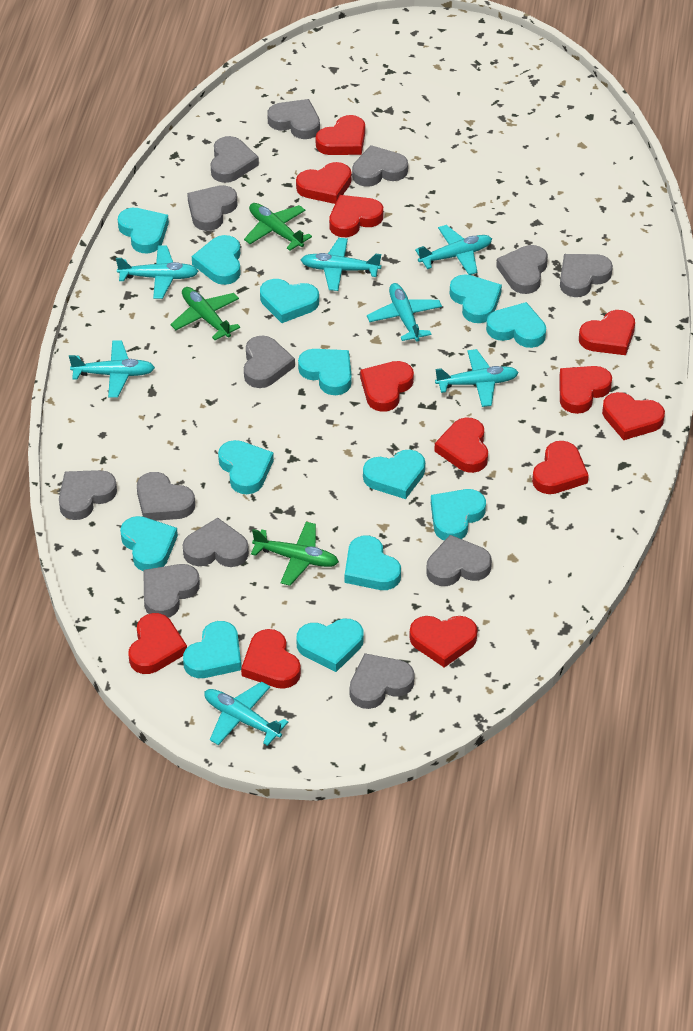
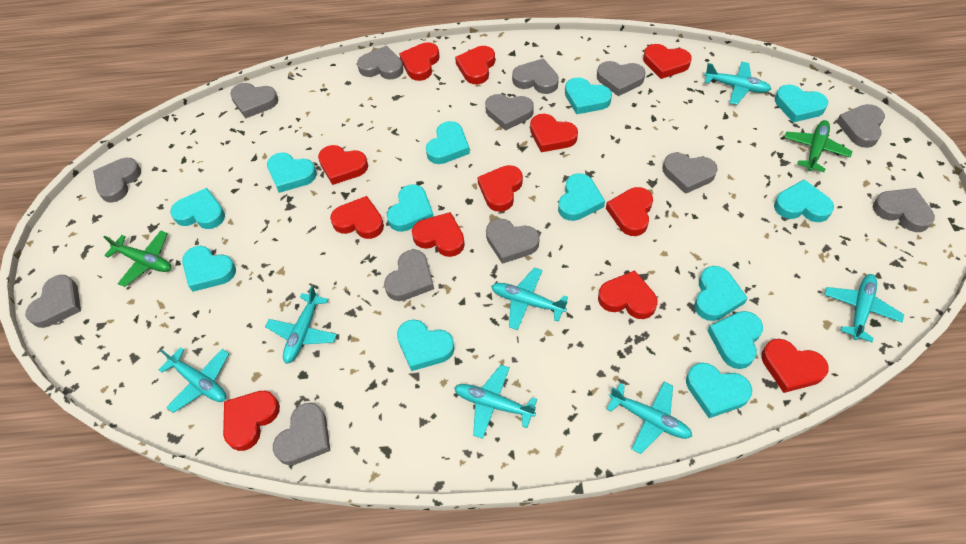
green plane: 3 -> 2

